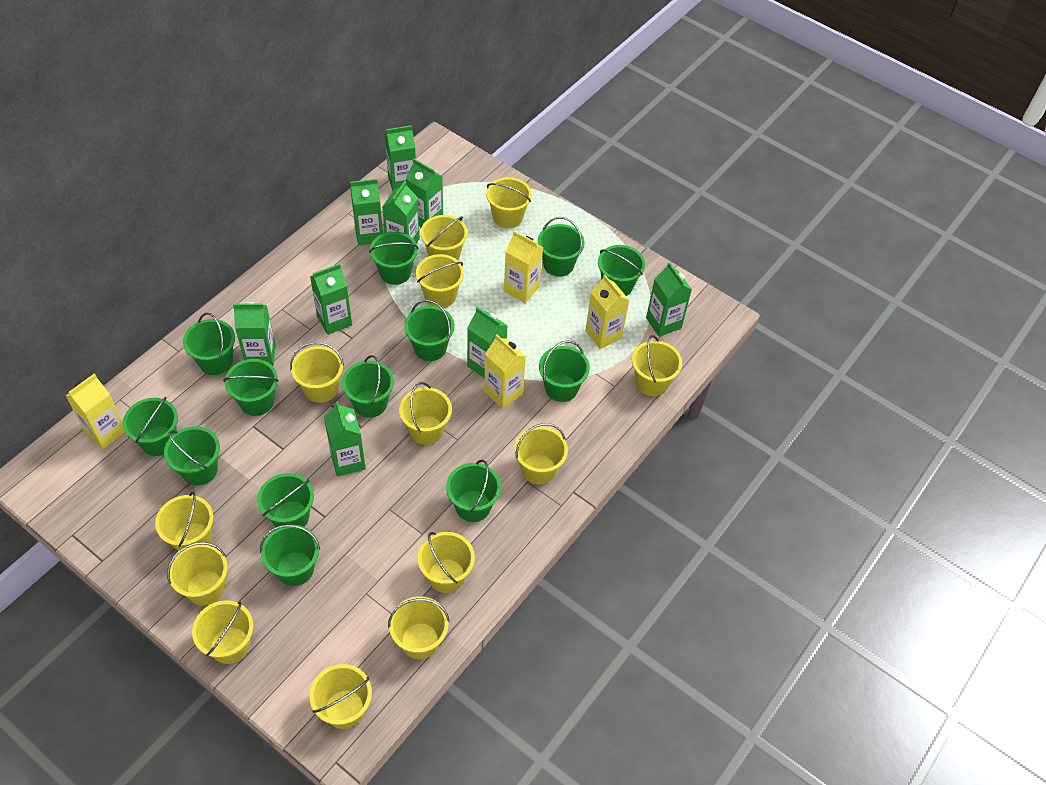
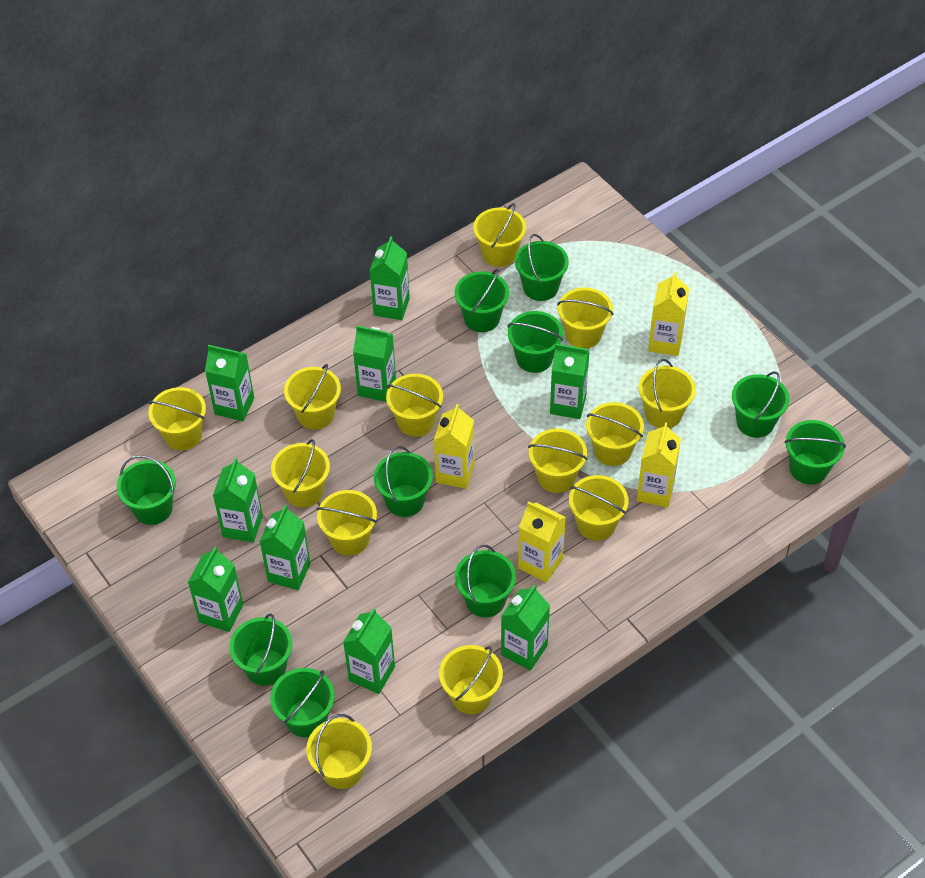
green bucket: 13 -> 10

